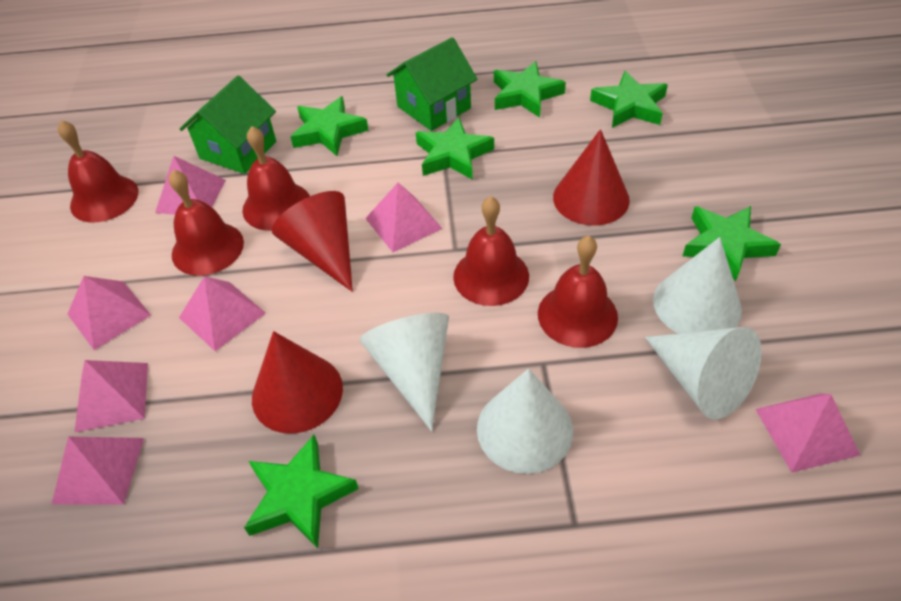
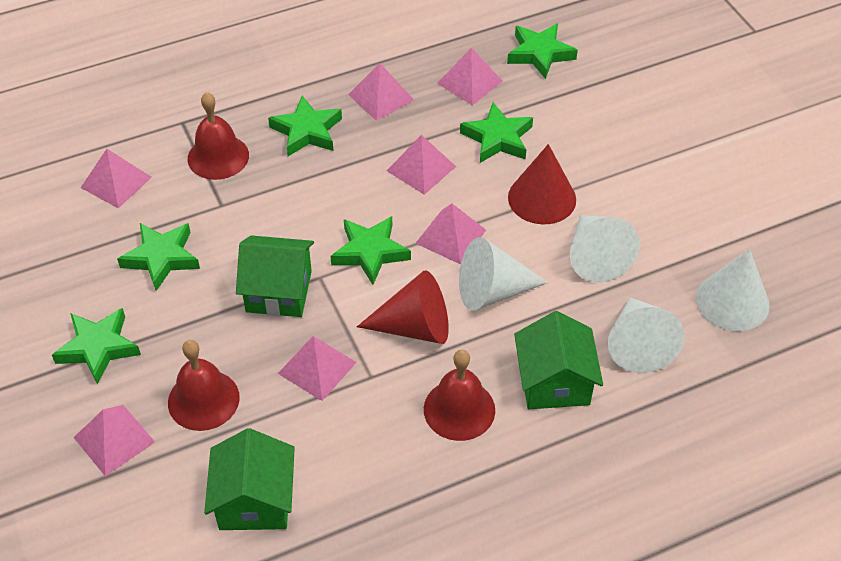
green house: 2 -> 3
red bell: 5 -> 3
red cone: 3 -> 2

